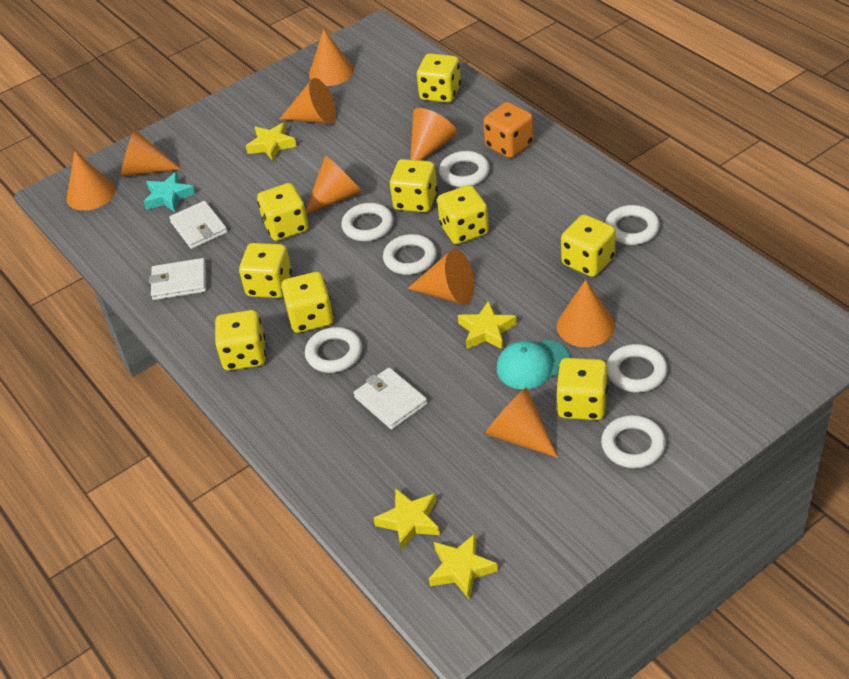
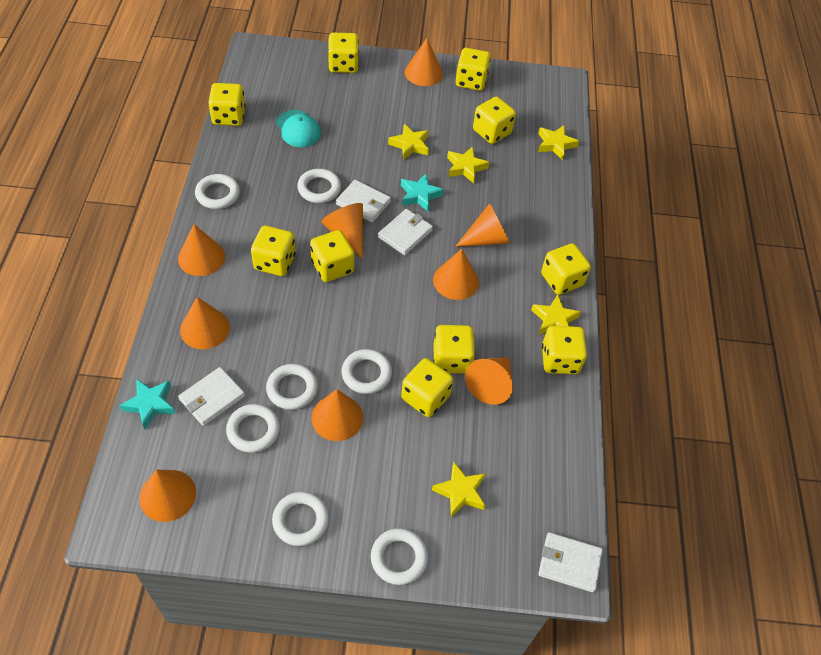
orange dice: 1 -> 0
turquoise star: 1 -> 2
white wallet: 3 -> 4
yellow dice: 9 -> 10
yellow star: 4 -> 5

